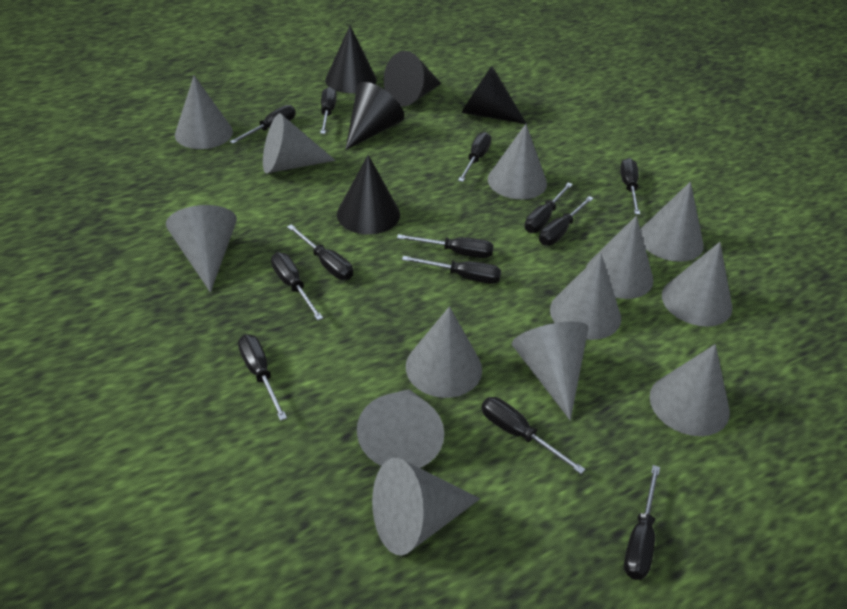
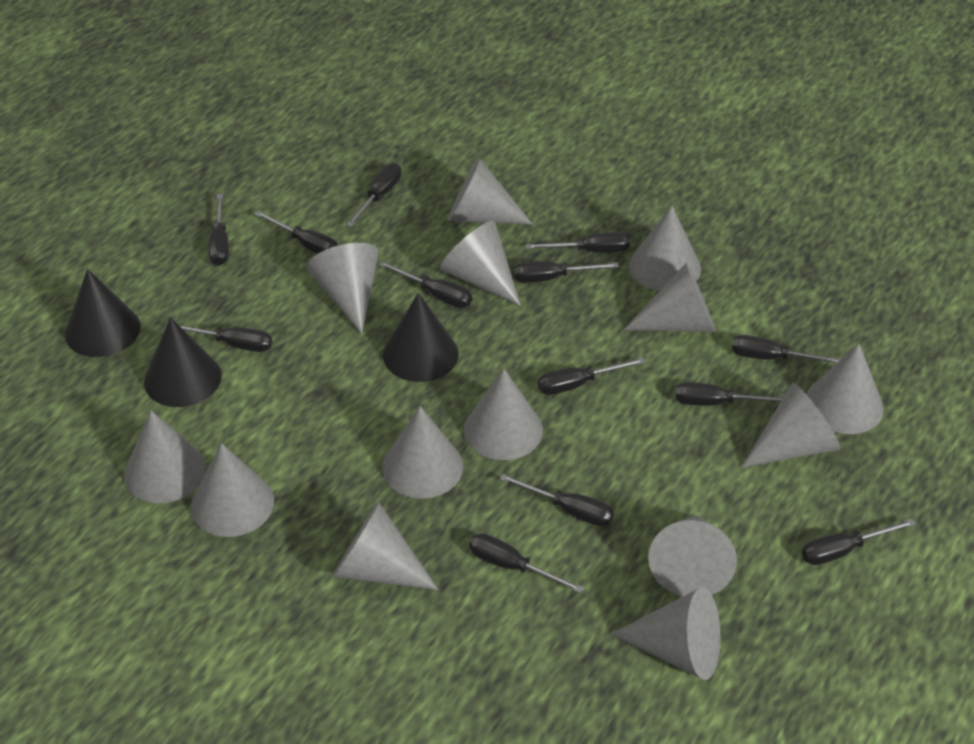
black cone: 5 -> 3
grey cone: 13 -> 14

